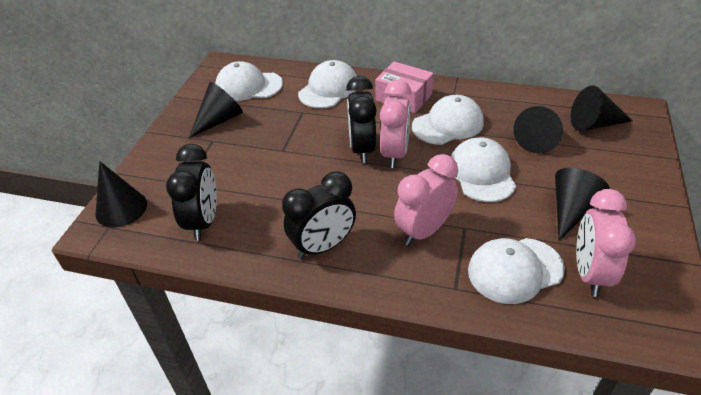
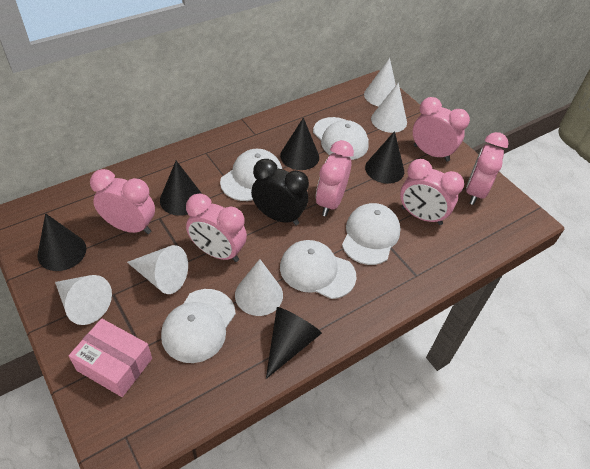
black clock: 3 -> 1
pink clock: 3 -> 6
white cone: 0 -> 5

